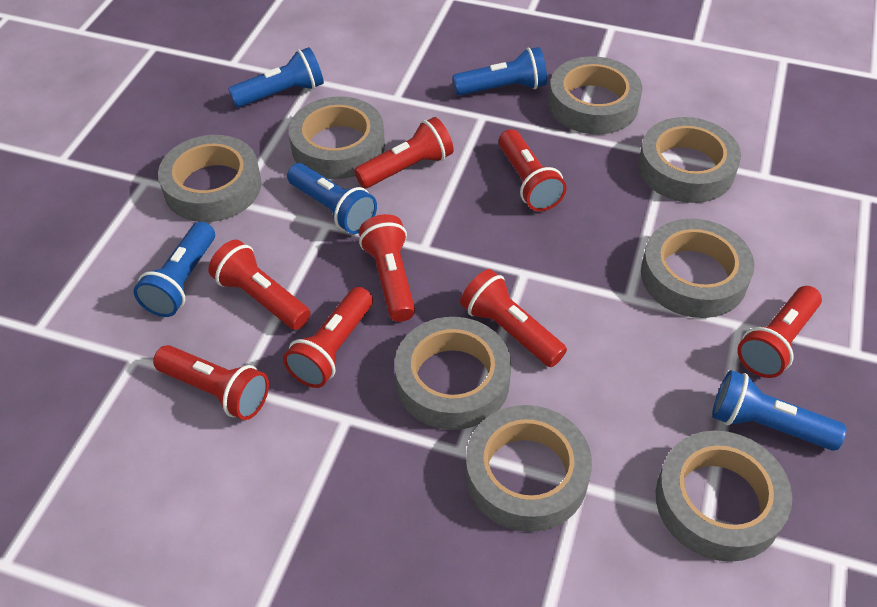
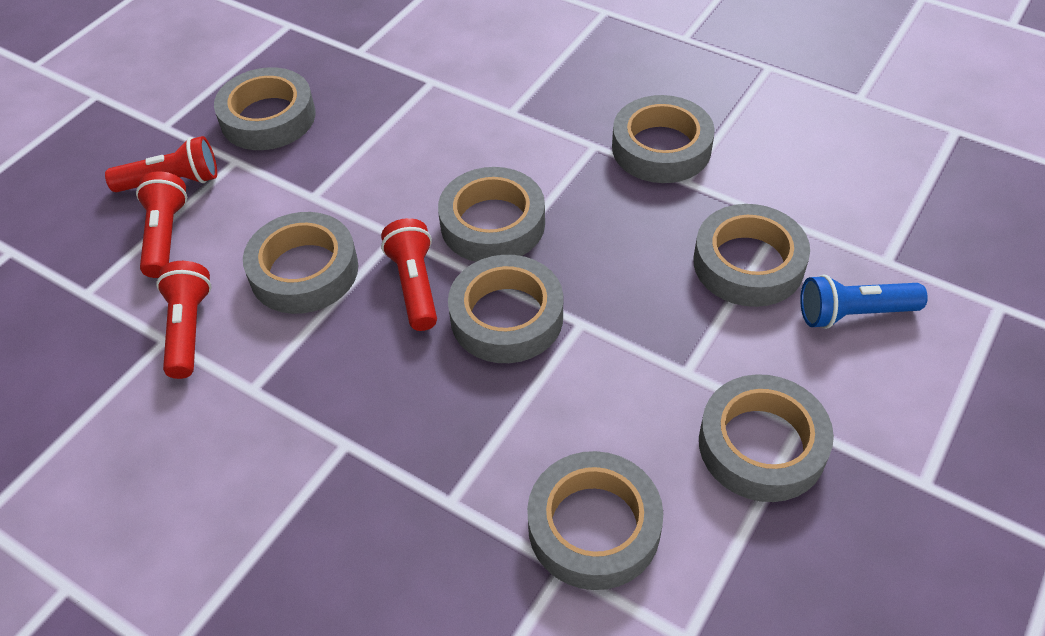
blue flashlight: 5 -> 1
red flashlight: 8 -> 4

